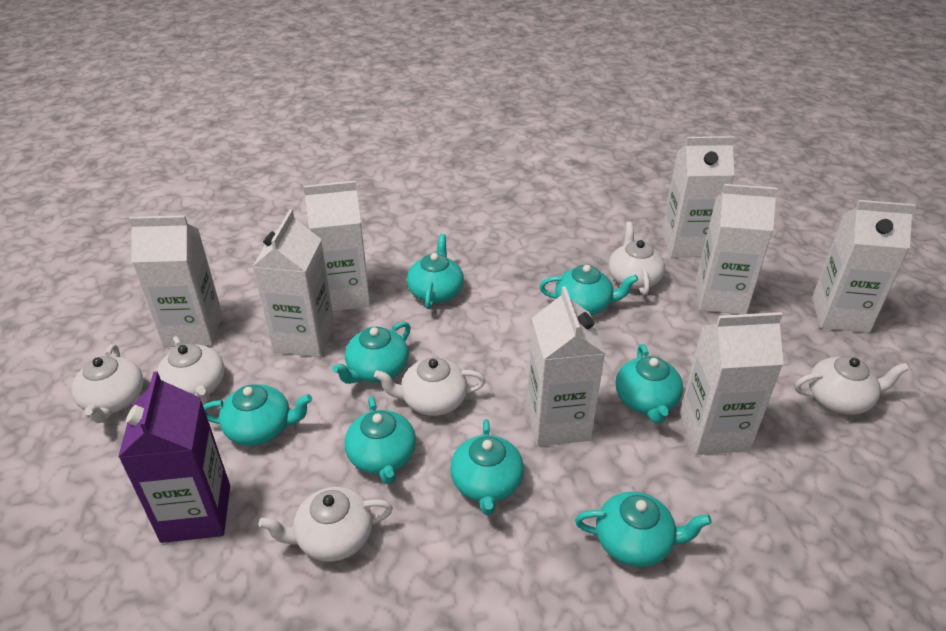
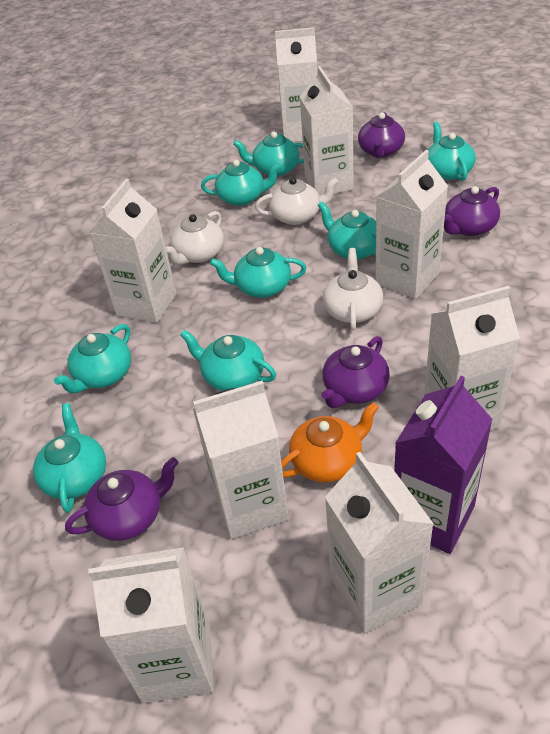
orange teapot: 0 -> 1
purple teapot: 0 -> 4
white teapot: 6 -> 3

